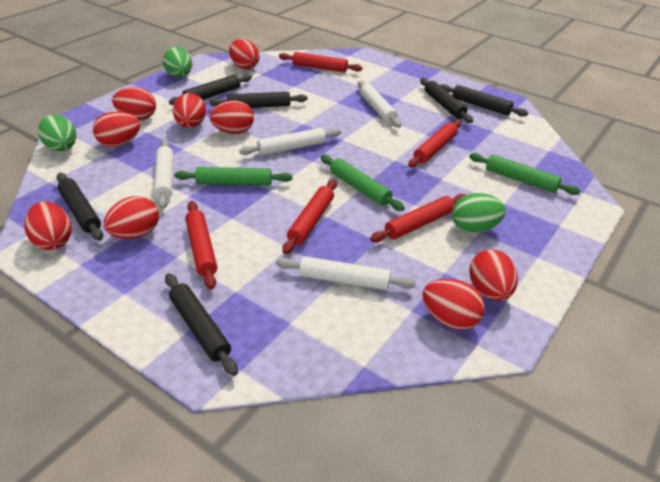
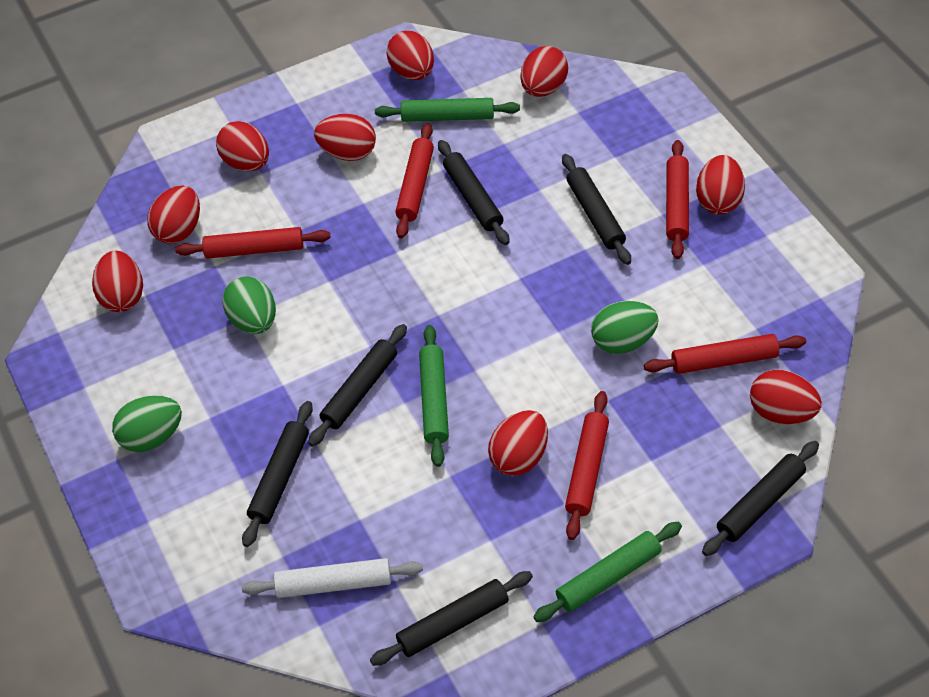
white rolling pin: 4 -> 1

